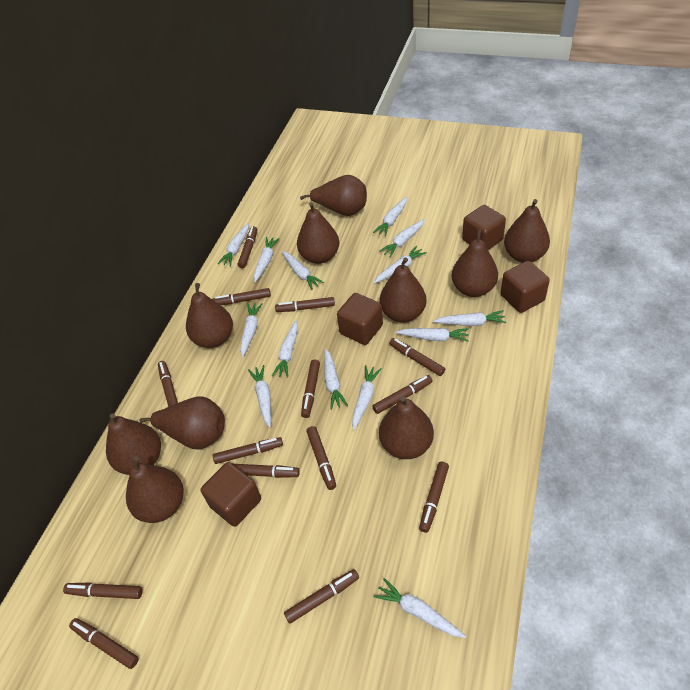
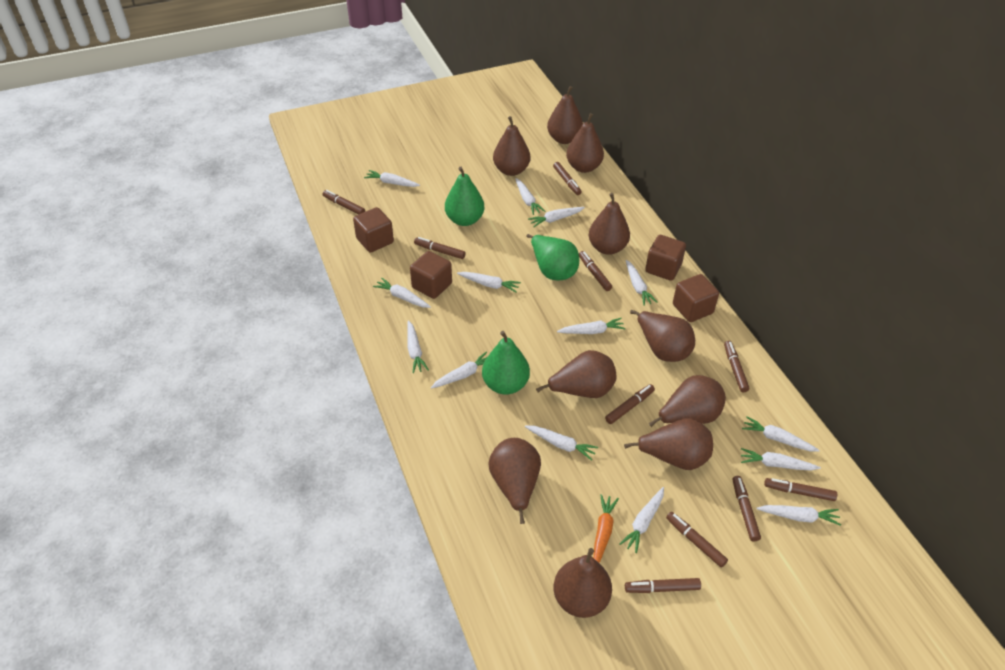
brown marker: 14 -> 10
green pear: 0 -> 3
orange carrot: 0 -> 1

